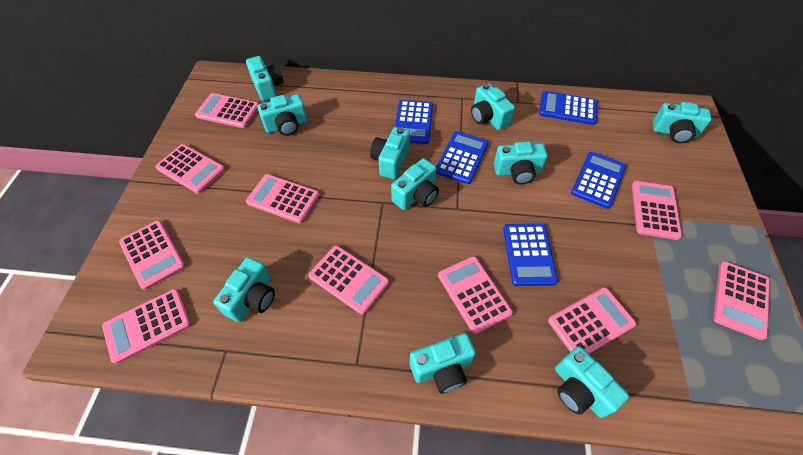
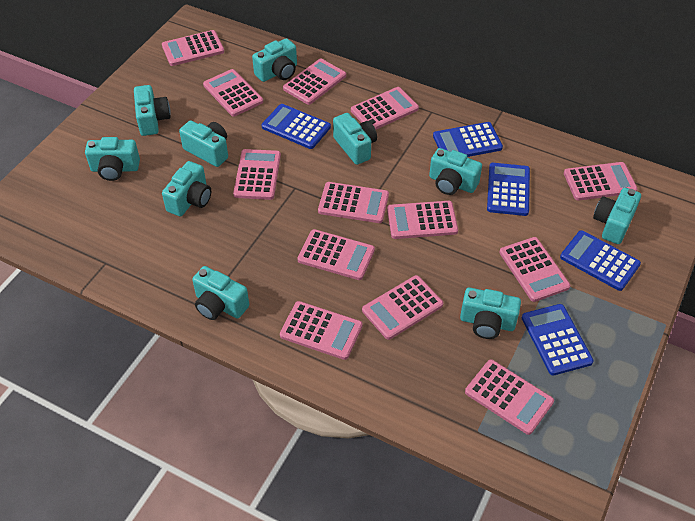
pink calculator: 10 -> 13

